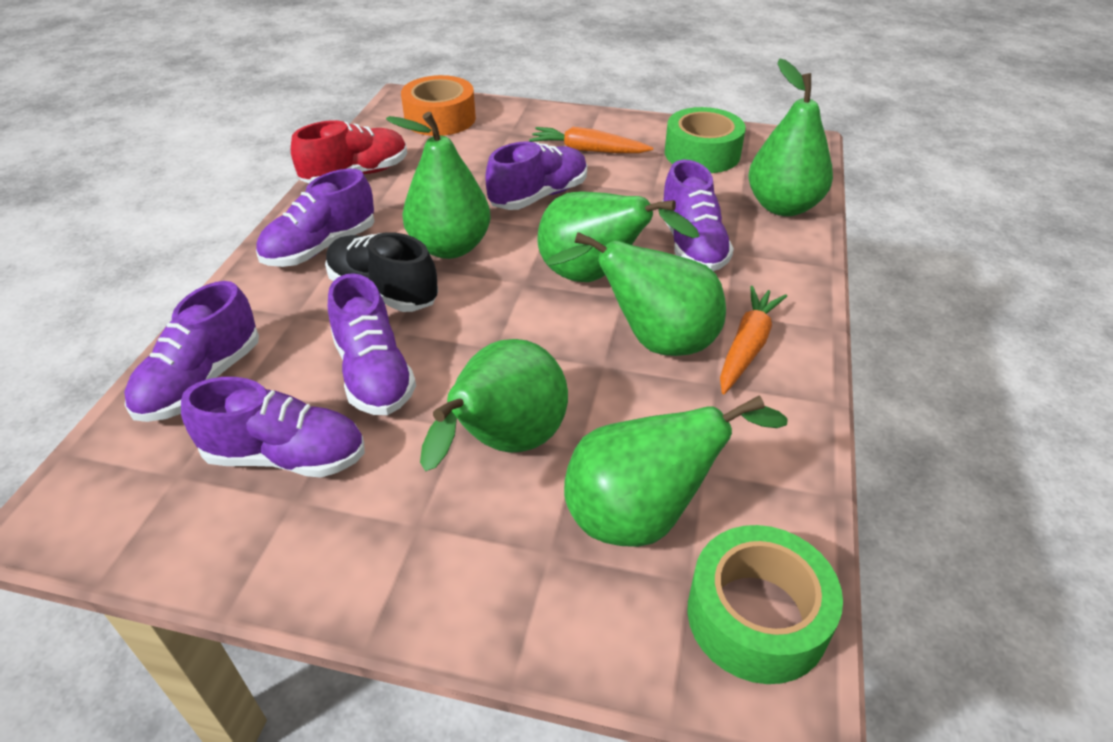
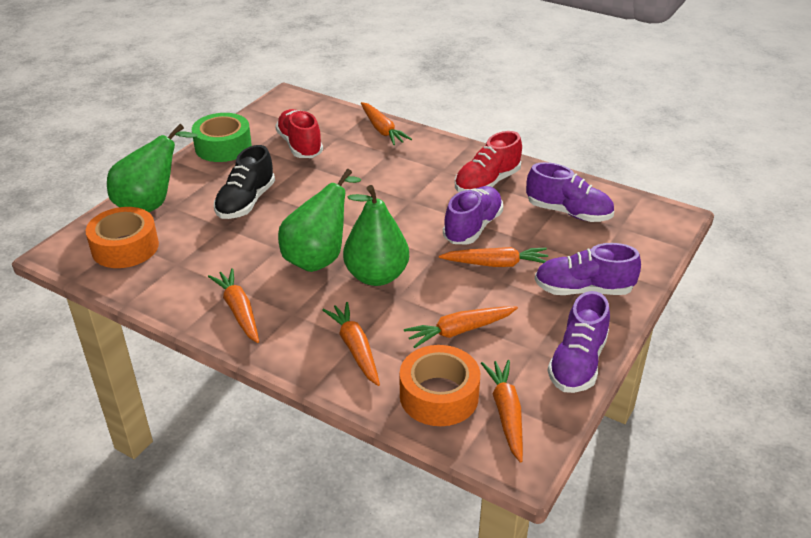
green pear: 6 -> 3
green tape: 2 -> 1
orange carrot: 2 -> 6
orange tape: 1 -> 2
purple shoe: 6 -> 4
red shoe: 1 -> 2

